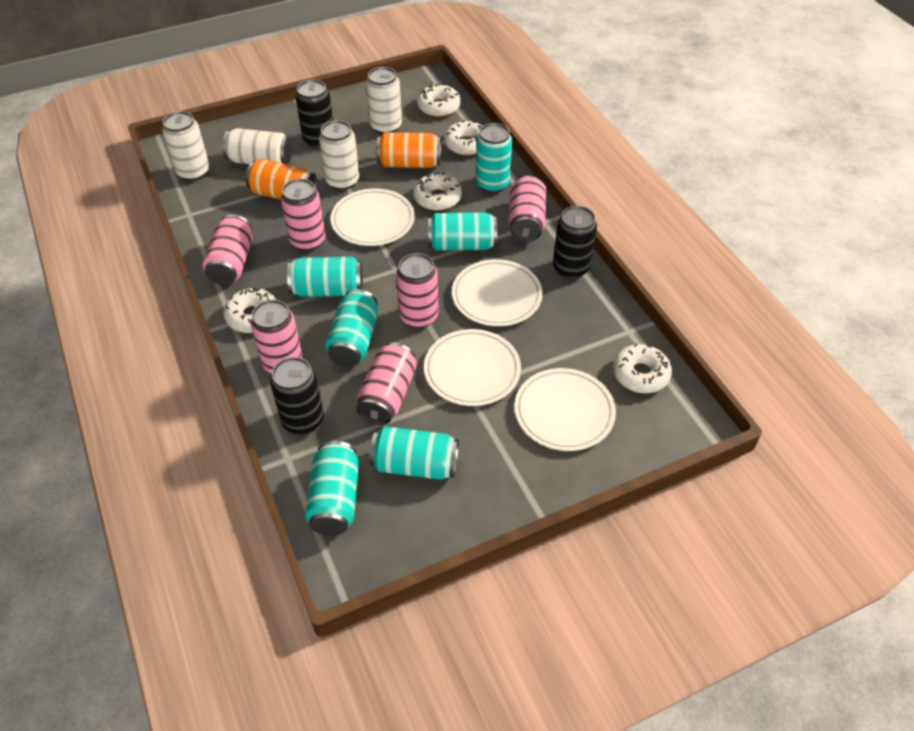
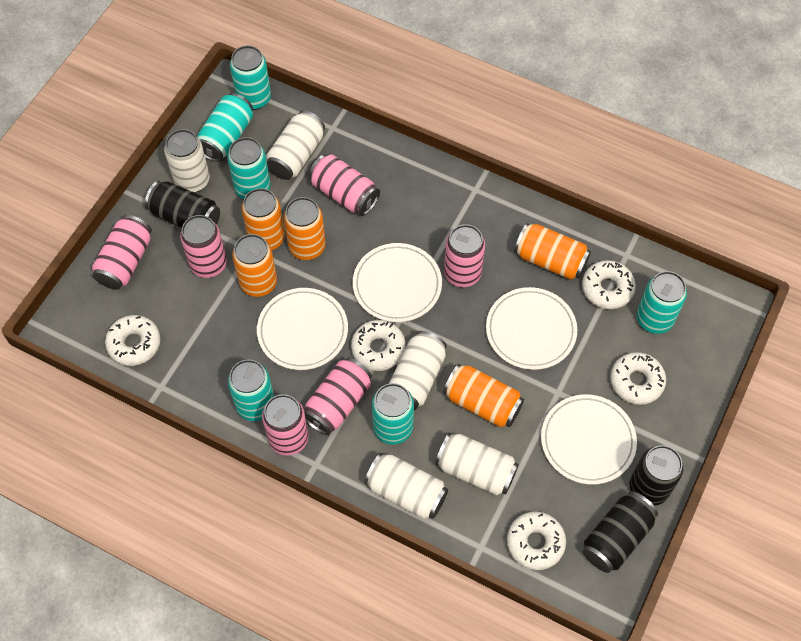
orange can: 2 -> 5
white can: 4 -> 5

